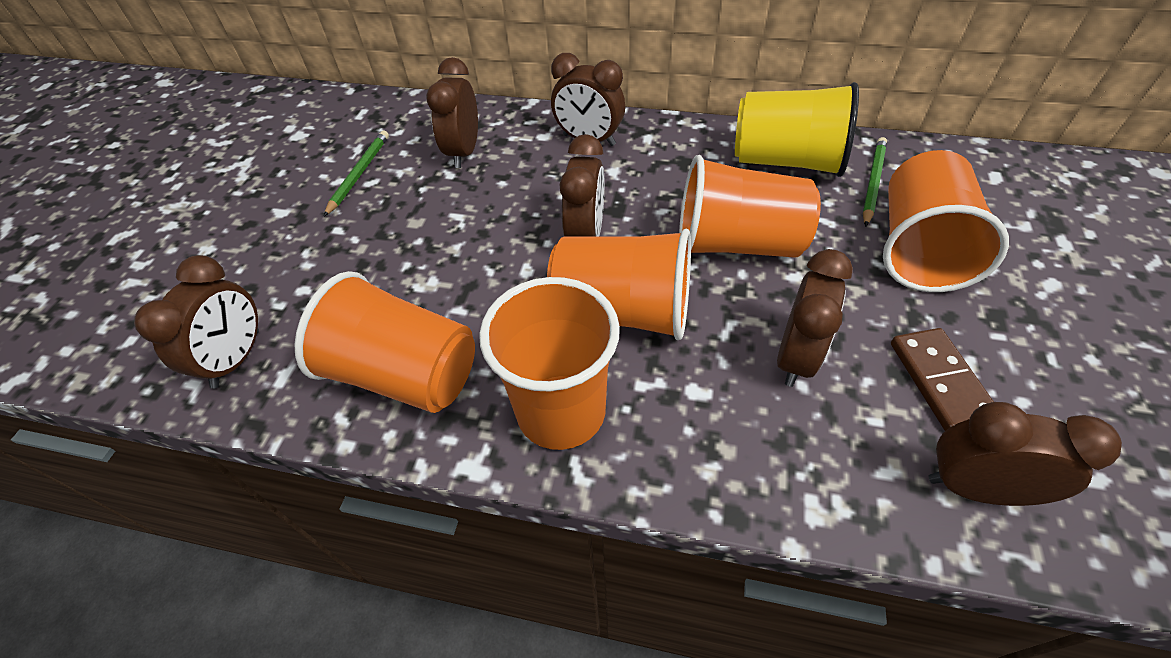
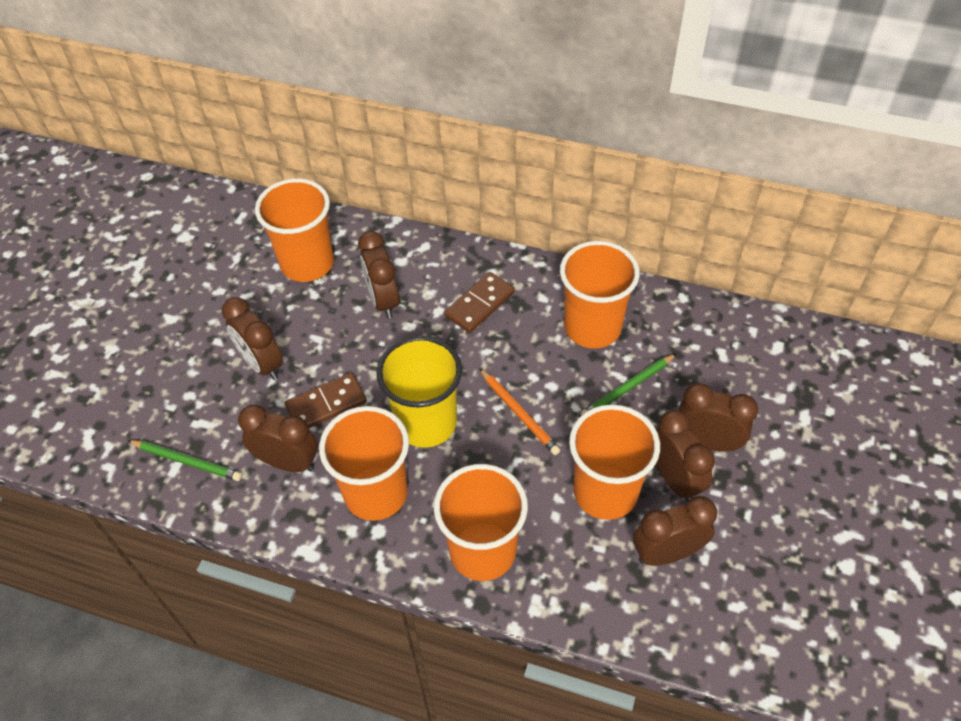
brown domino: 1 -> 2
orange pencil: 0 -> 1

